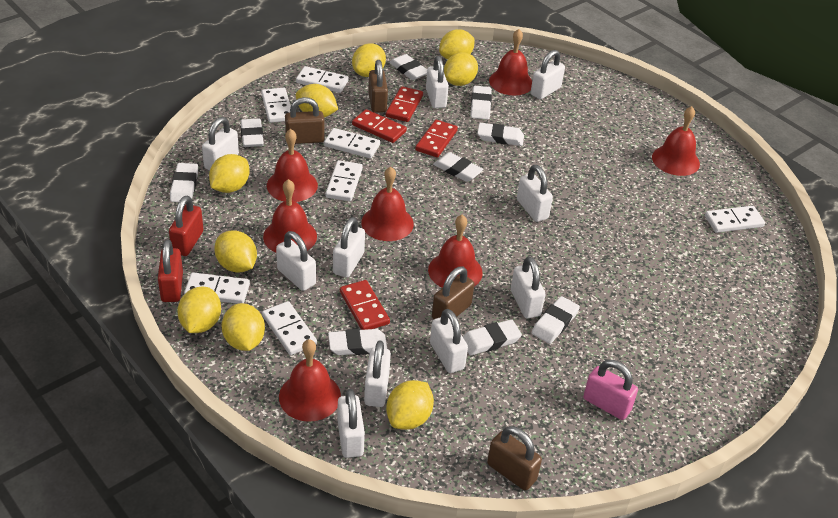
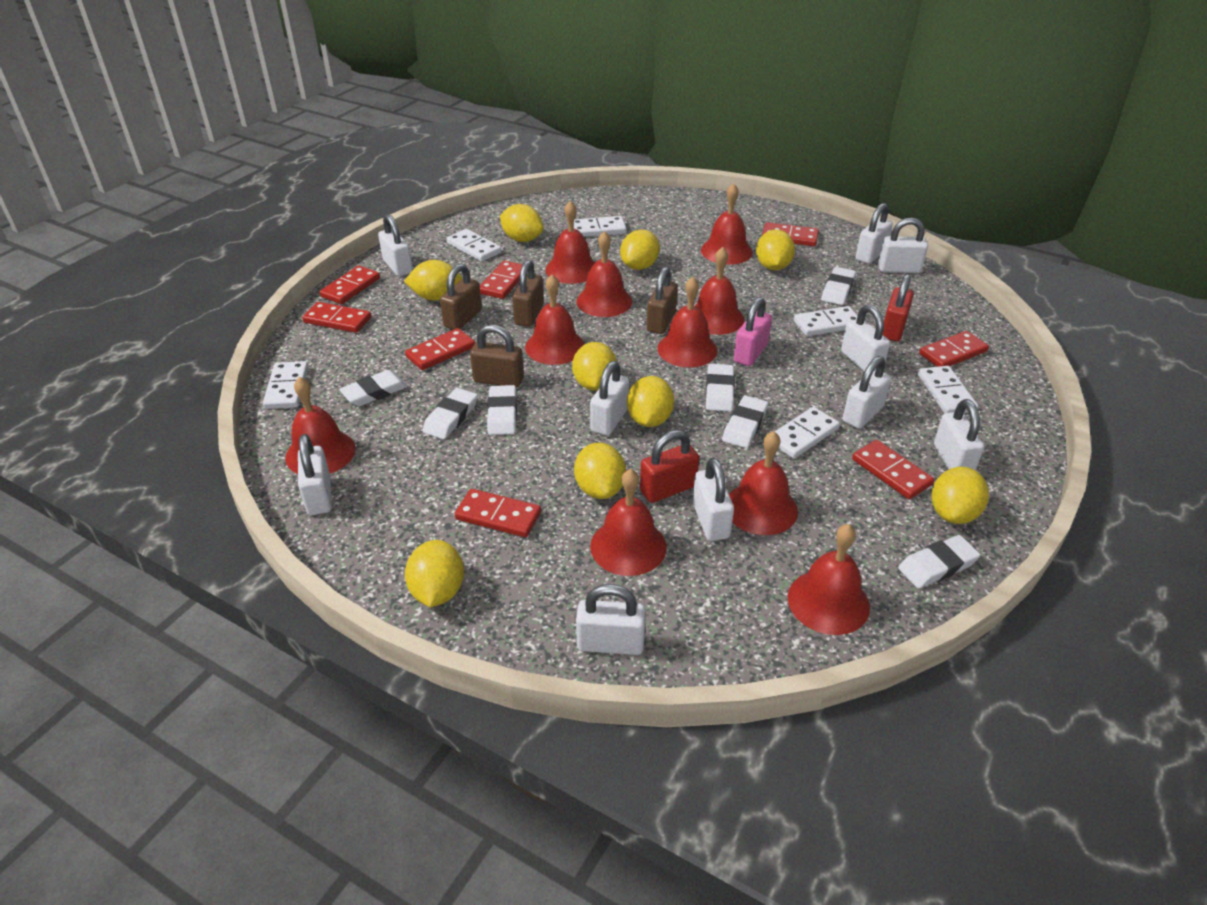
red bell: 7 -> 10
red domino: 4 -> 8
white domino: 7 -> 6
white eraser: 9 -> 7

